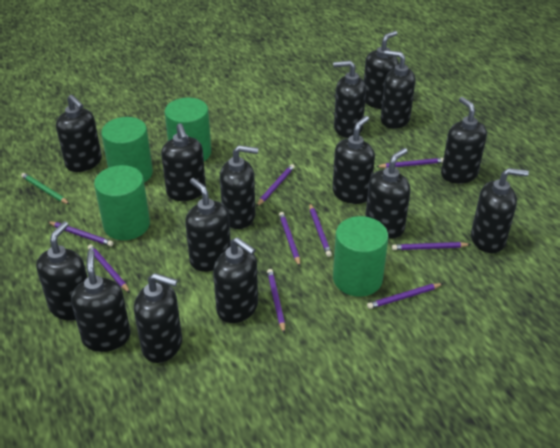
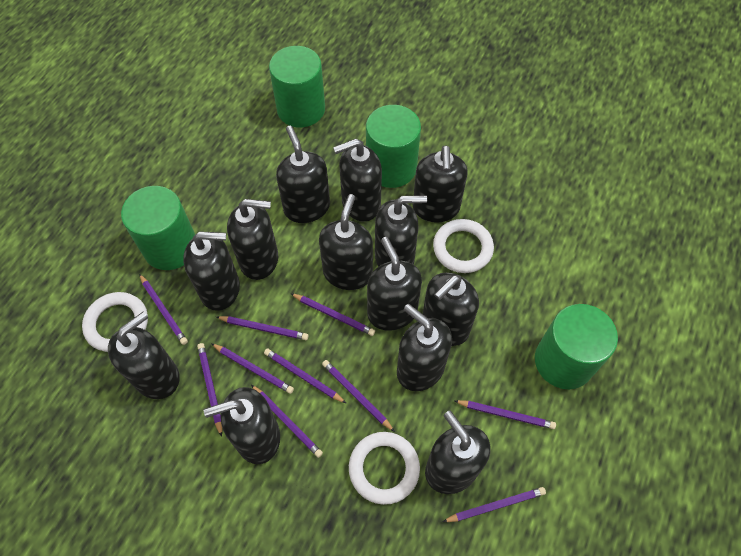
black soap dispenser: 15 -> 13
green pencil: 1 -> 0
purple pencil: 9 -> 10
white ring: 0 -> 3

